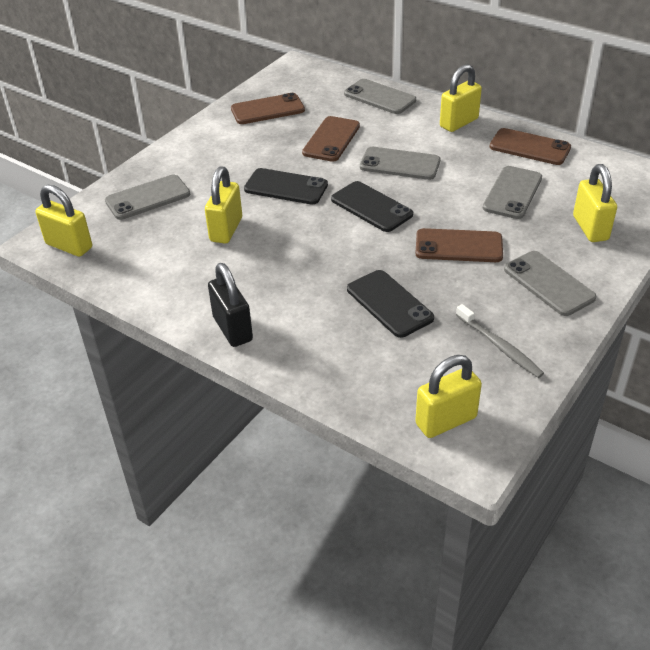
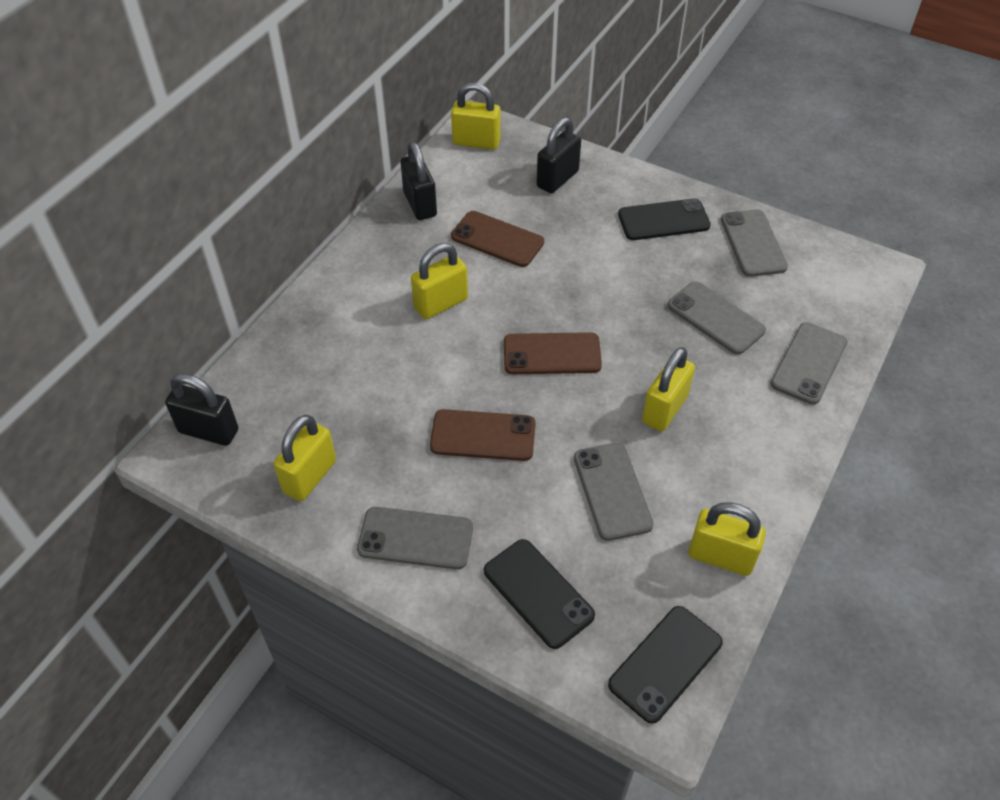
black padlock: 1 -> 3
brown phone: 4 -> 3
grey toothbrush: 1 -> 0

